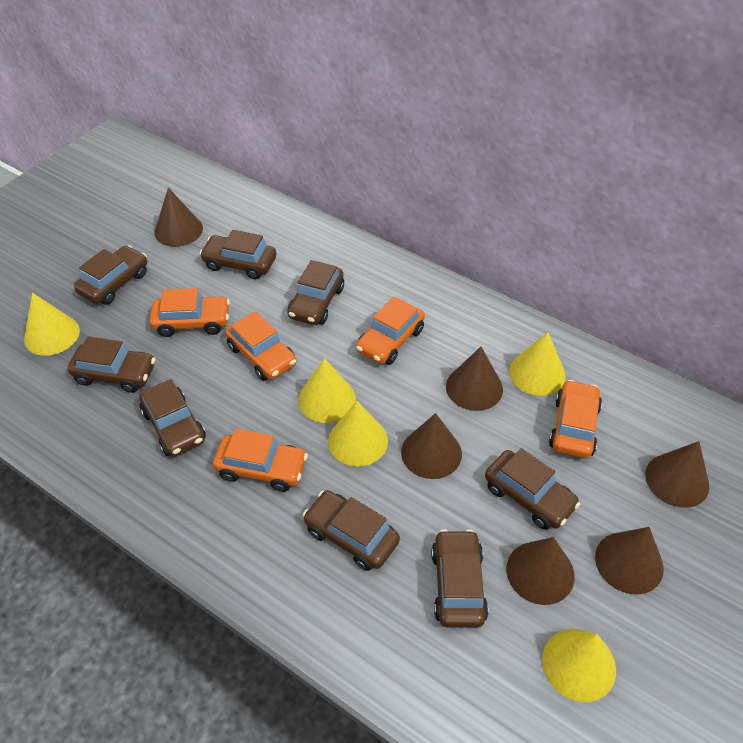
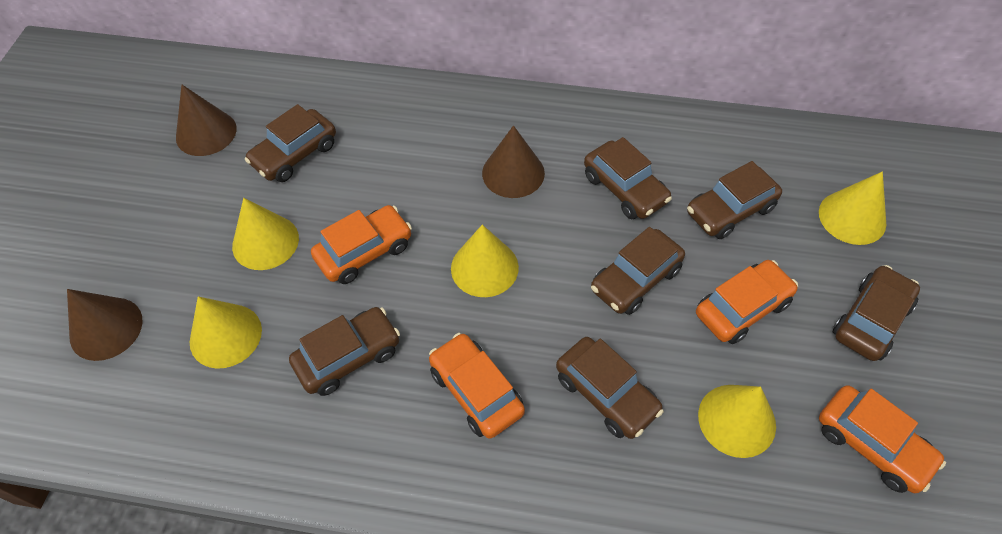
brown car: 8 -> 7
brown cone: 6 -> 3
orange car: 5 -> 4

